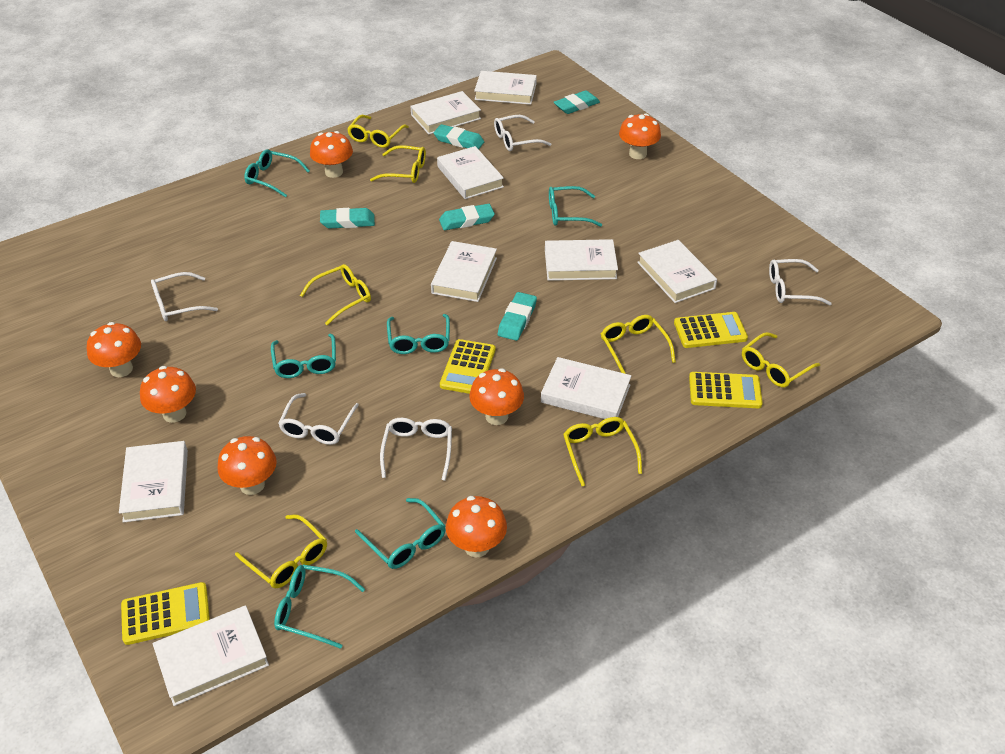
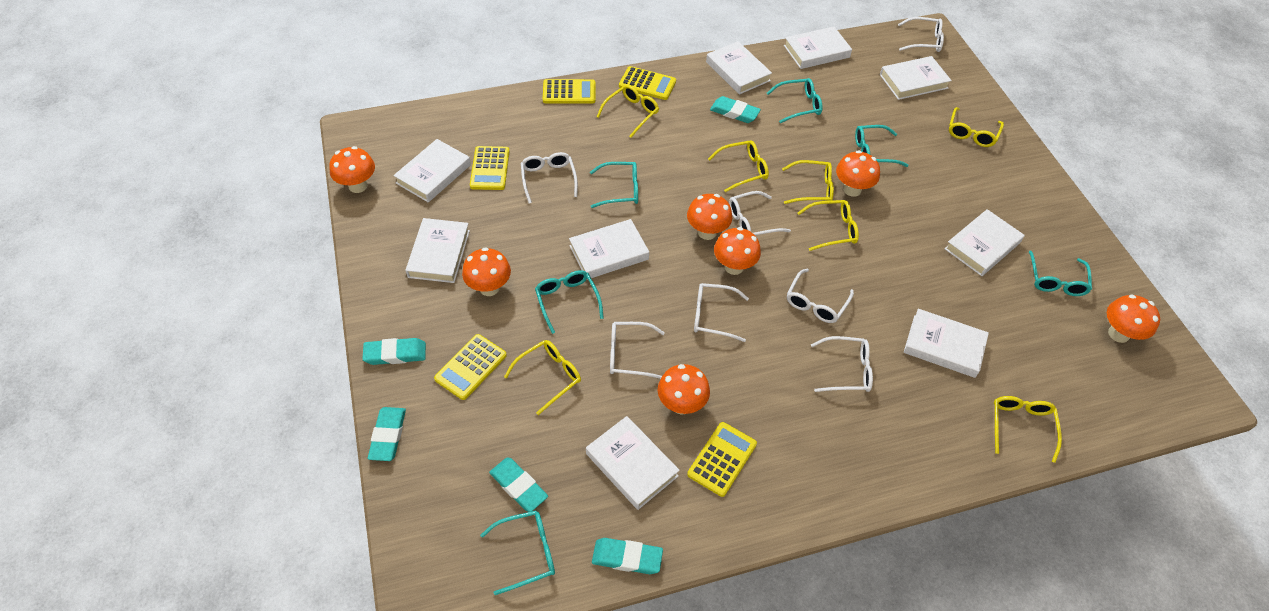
white glasses: 5 -> 7
yellow calculator: 4 -> 5

